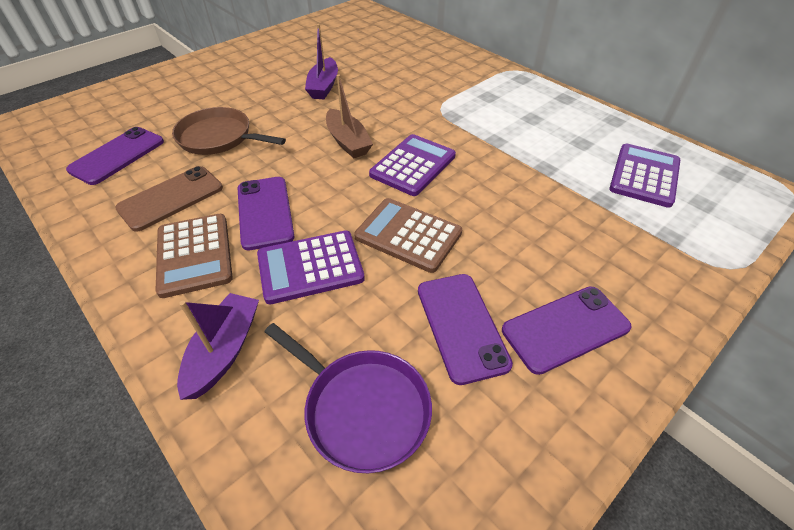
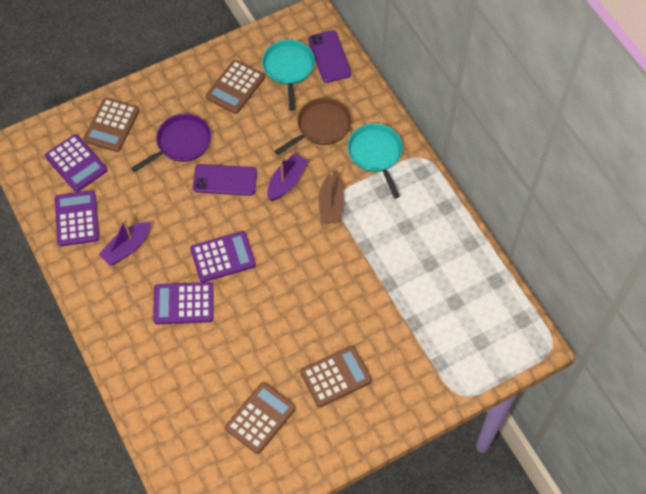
brown calculator: 2 -> 4
brown phone: 1 -> 0
purple calculator: 3 -> 4
purple phone: 4 -> 2
turquoise pan: 0 -> 2

